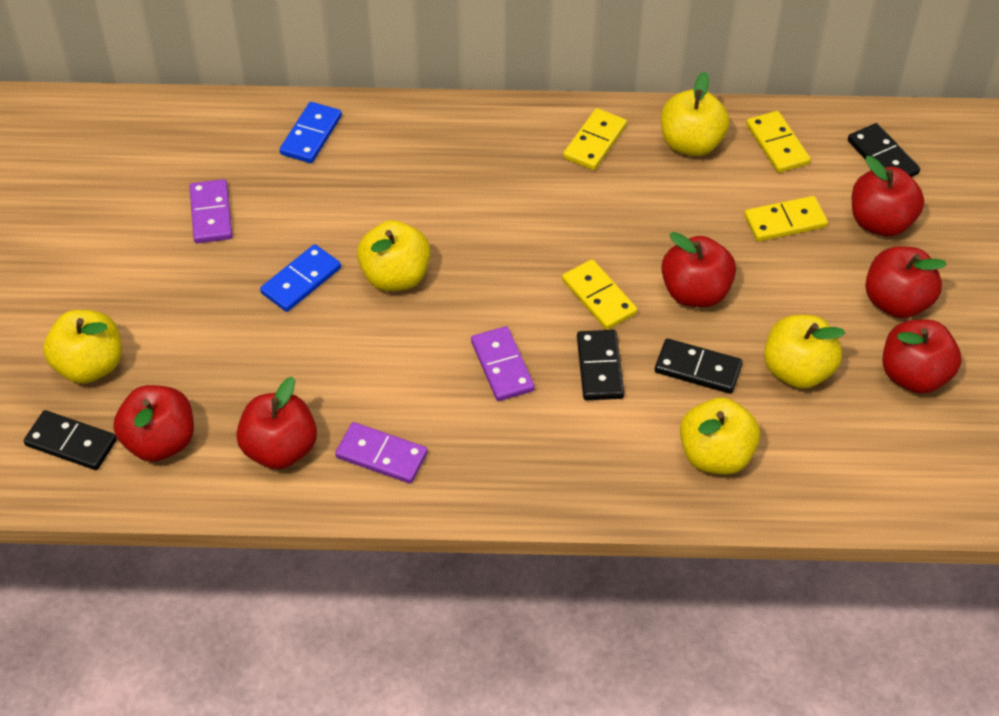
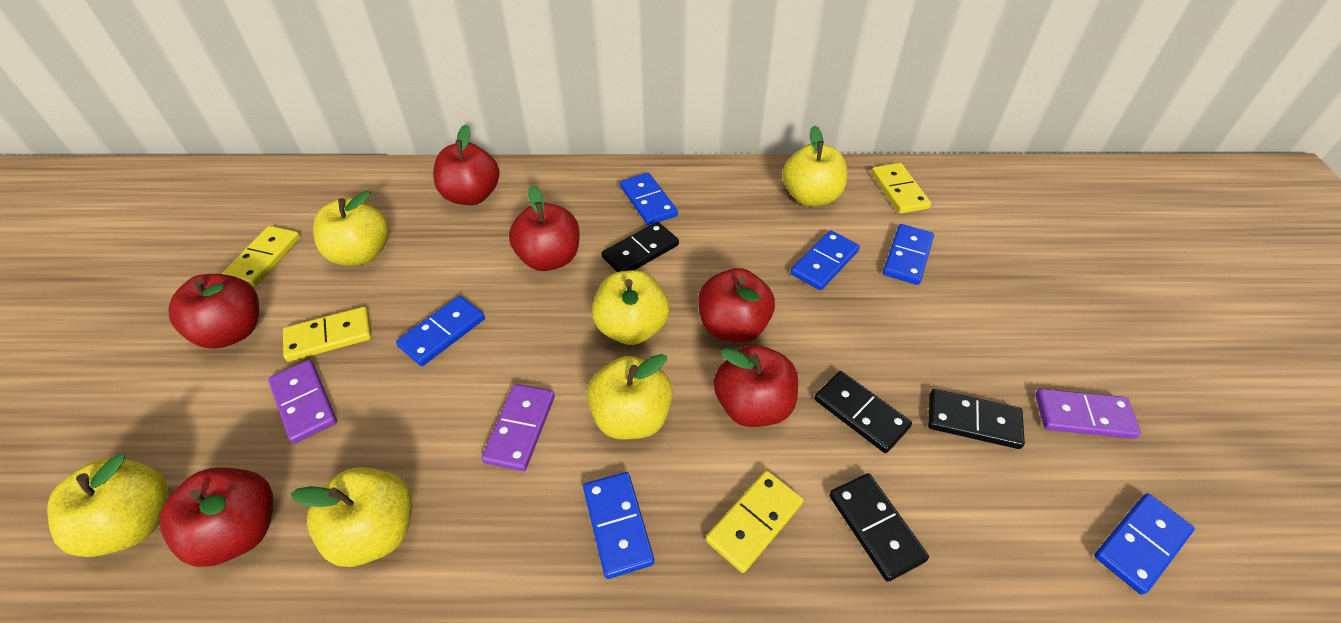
blue domino: 2 -> 6
yellow apple: 5 -> 6

